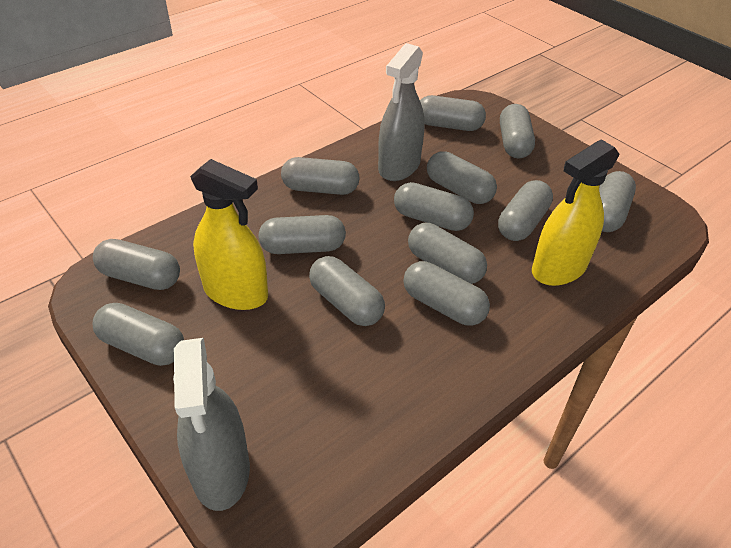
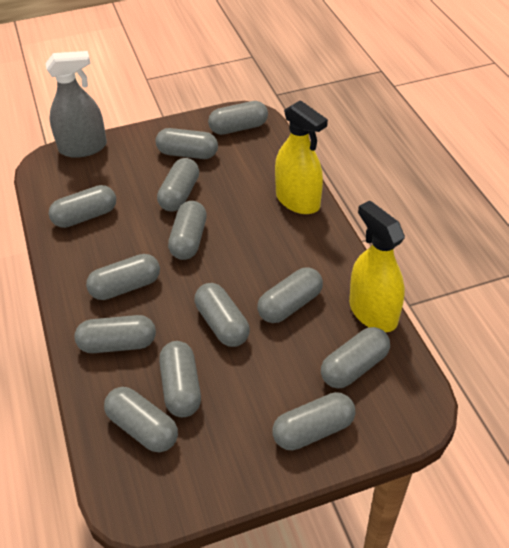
grey spray bottle: 2 -> 1

